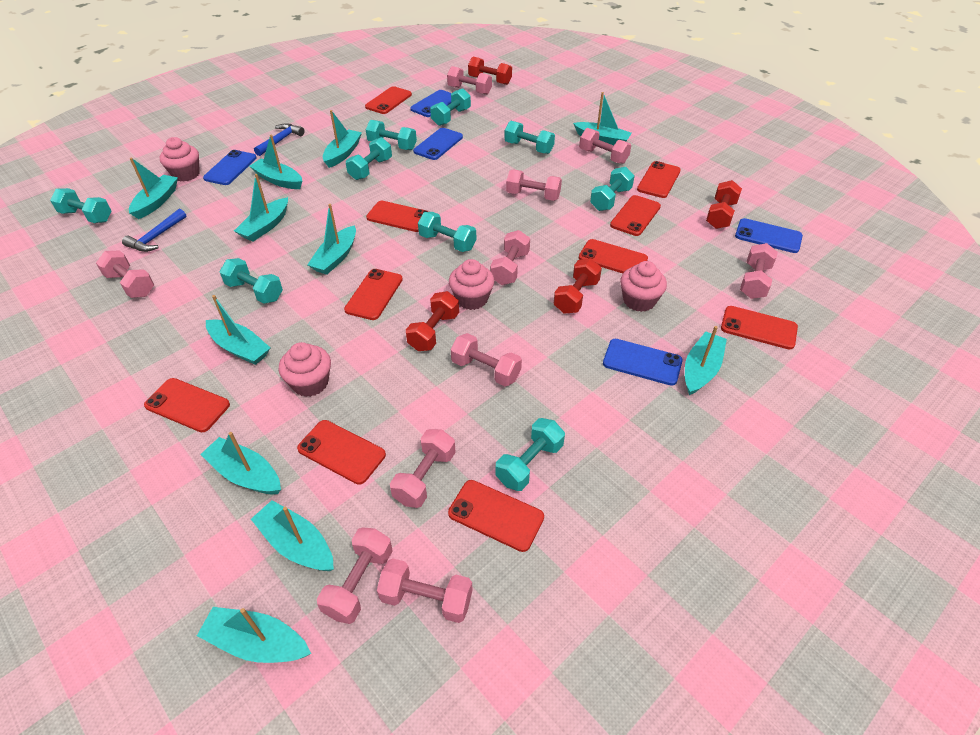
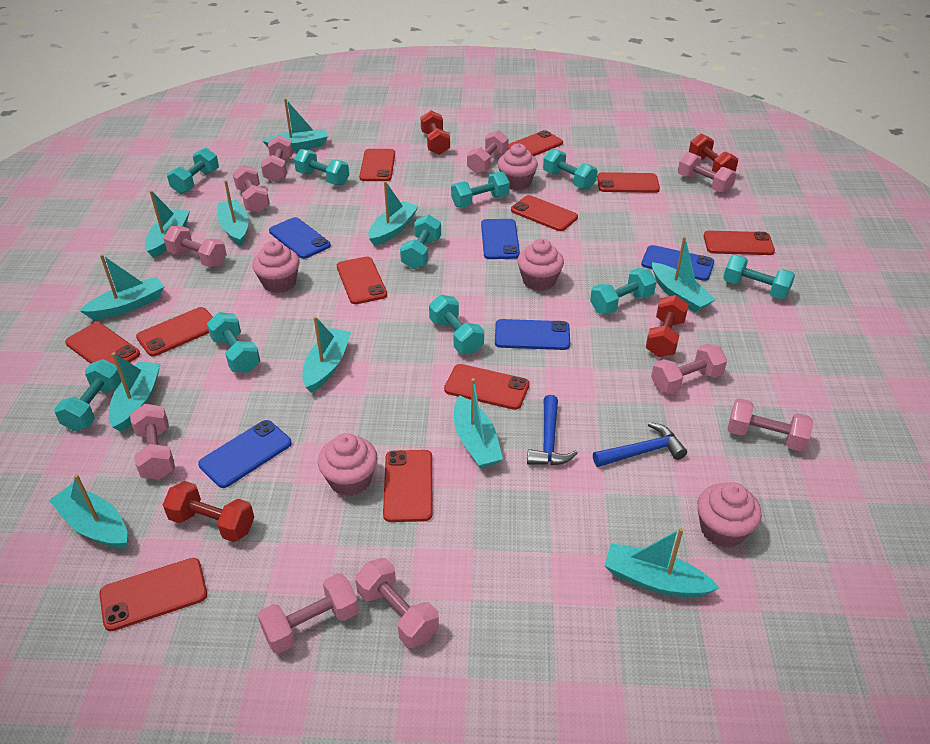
pink cupcake: 4 -> 5
red phone: 10 -> 11
turquoise dumbbell: 9 -> 10

